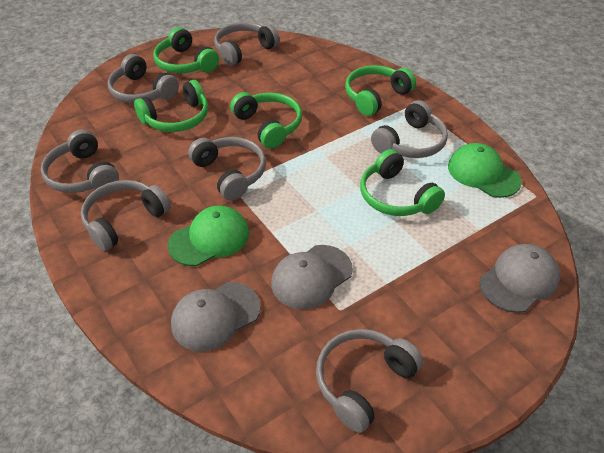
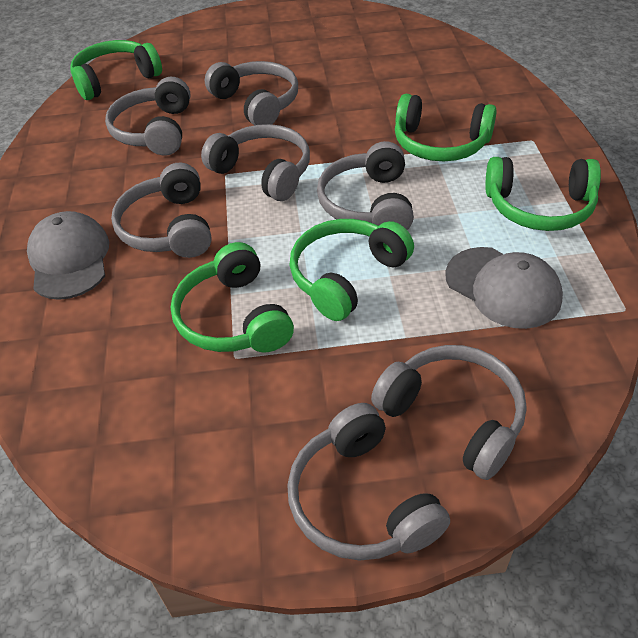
green cap: 2 -> 0
grey cap: 3 -> 2

